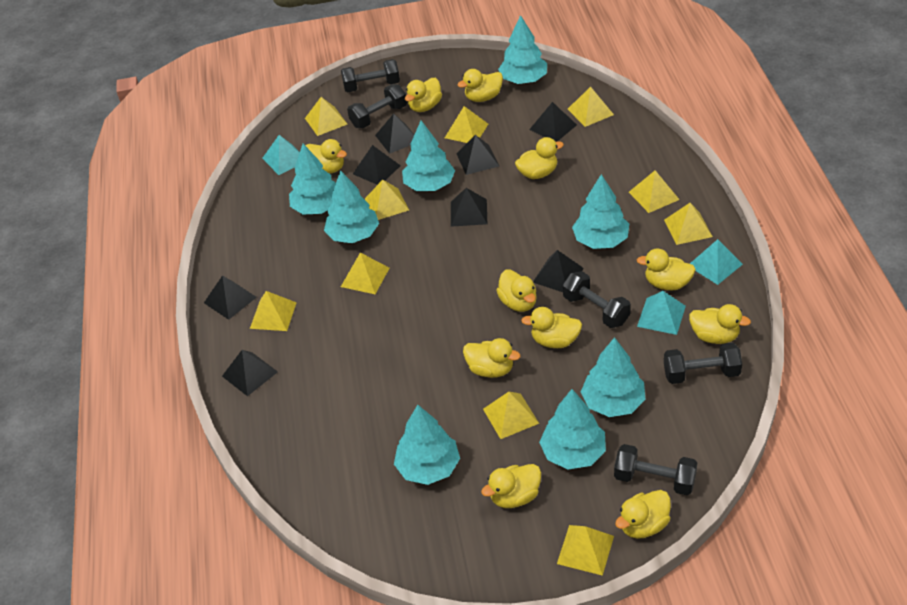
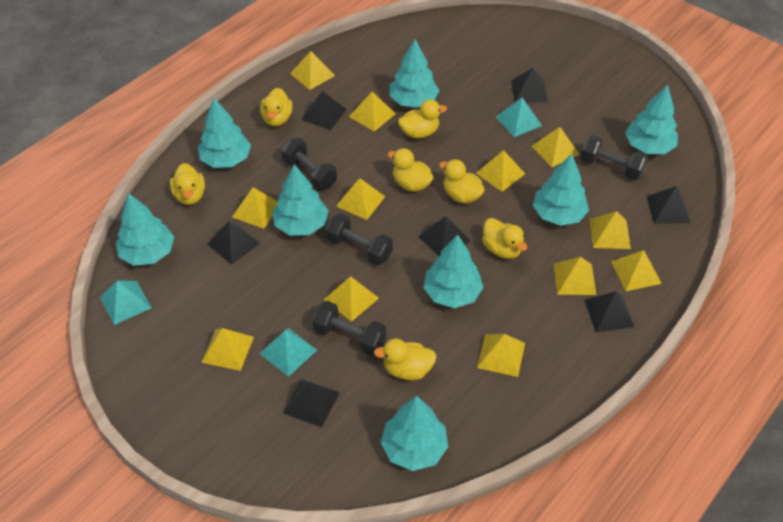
black dumbbell: 5 -> 4
black pyramid: 8 -> 7
yellow duck: 11 -> 7
yellow pyramid: 10 -> 12

